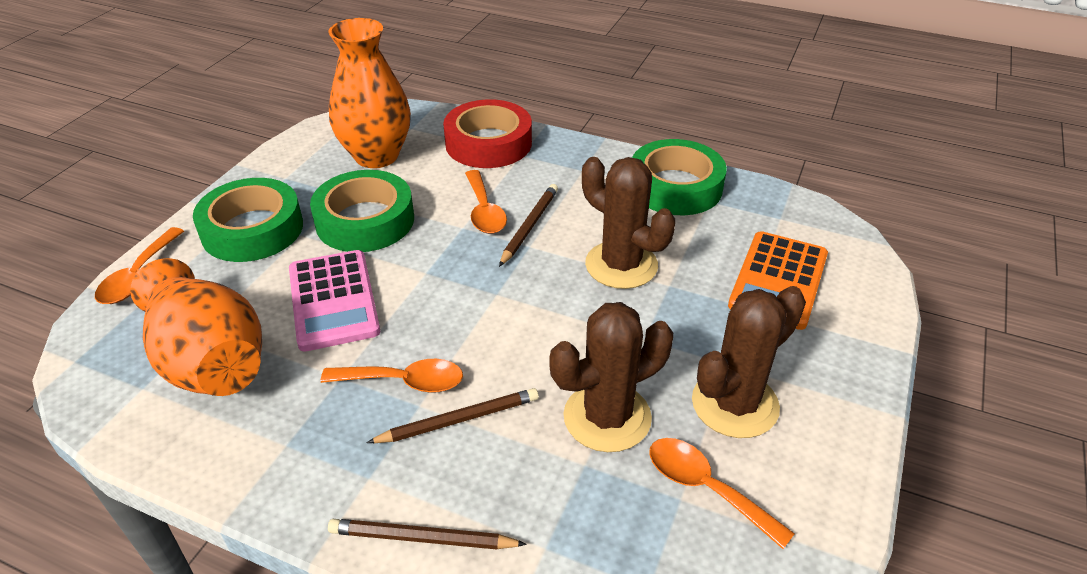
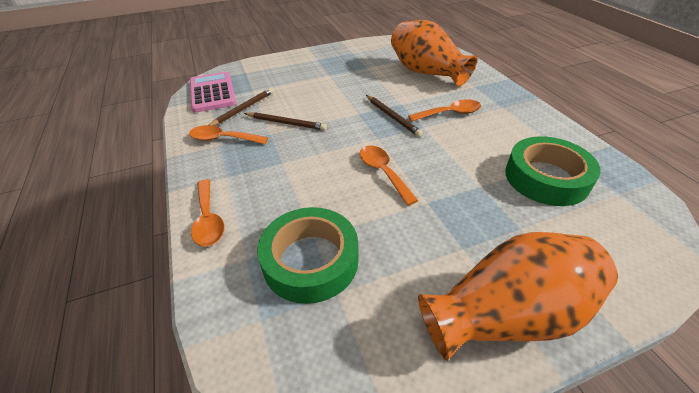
brown cactus: 3 -> 0
green tape: 3 -> 2
orange calculator: 1 -> 0
red tape: 1 -> 0

